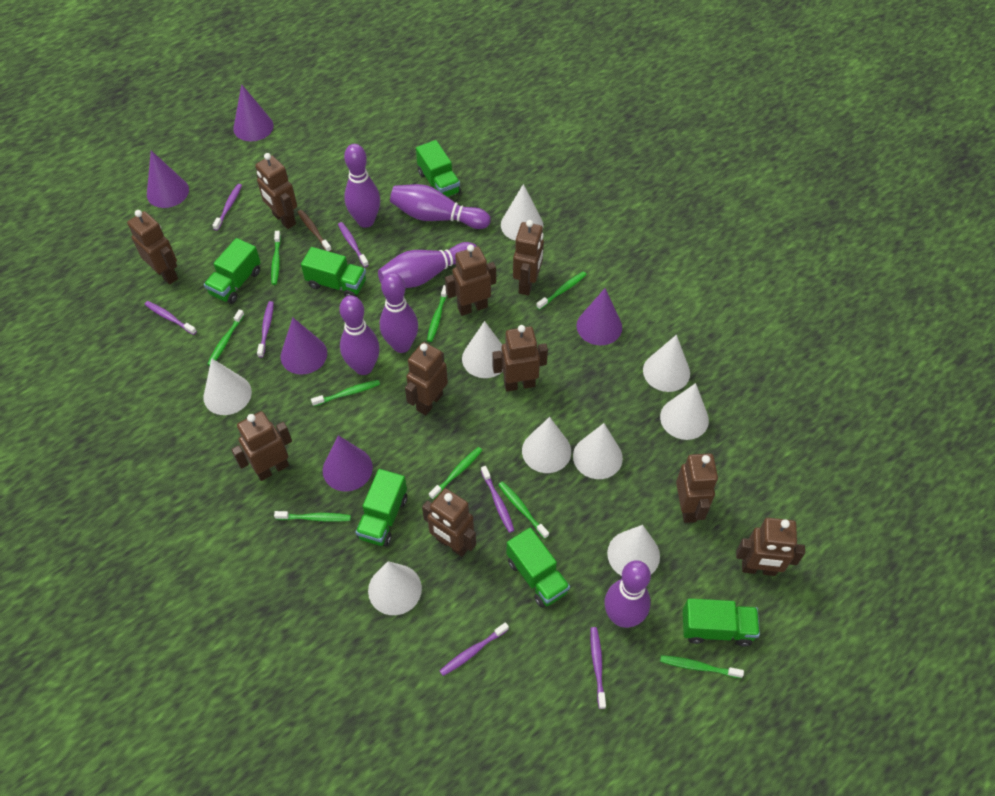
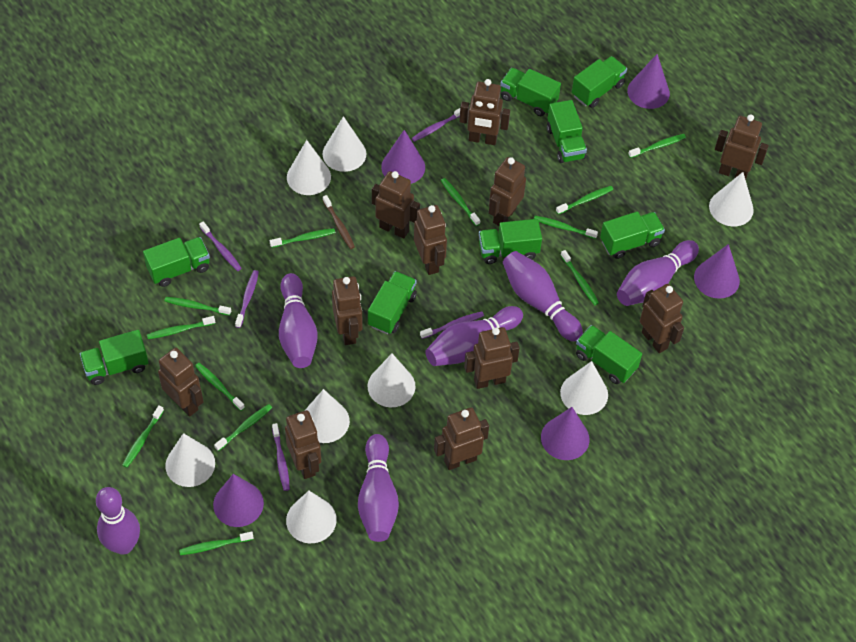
brown robot: 10 -> 11
green toothbrush: 9 -> 12
green truck: 6 -> 9
purple toothbrush: 7 -> 5
white cone: 9 -> 8

